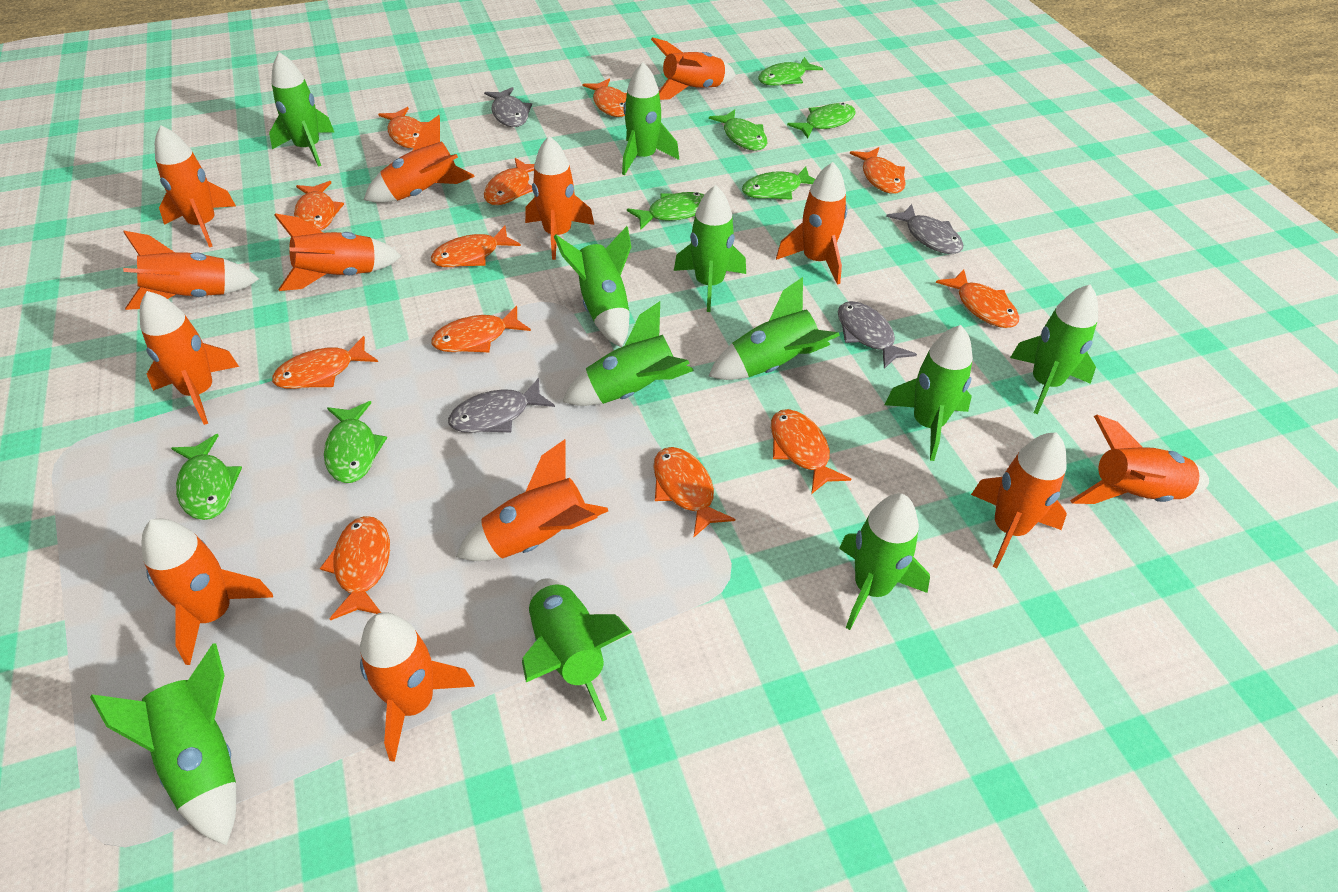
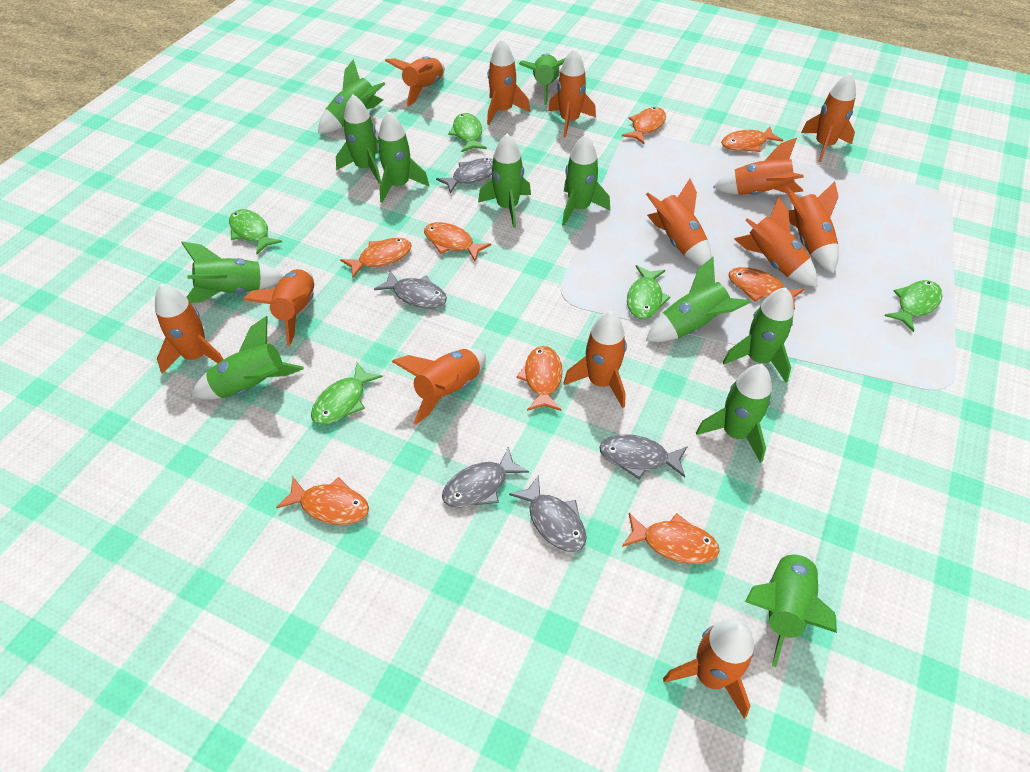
green fish: 7 -> 5
green rocket: 11 -> 12
grey fish: 4 -> 5
orange fish: 12 -> 8

